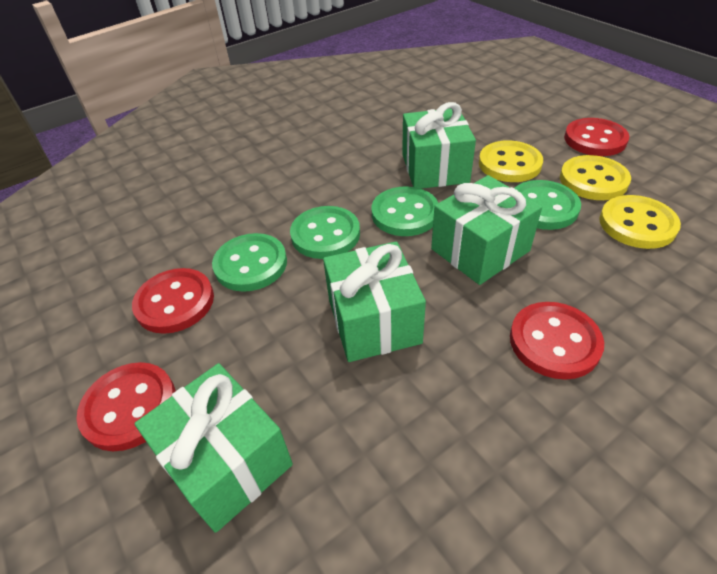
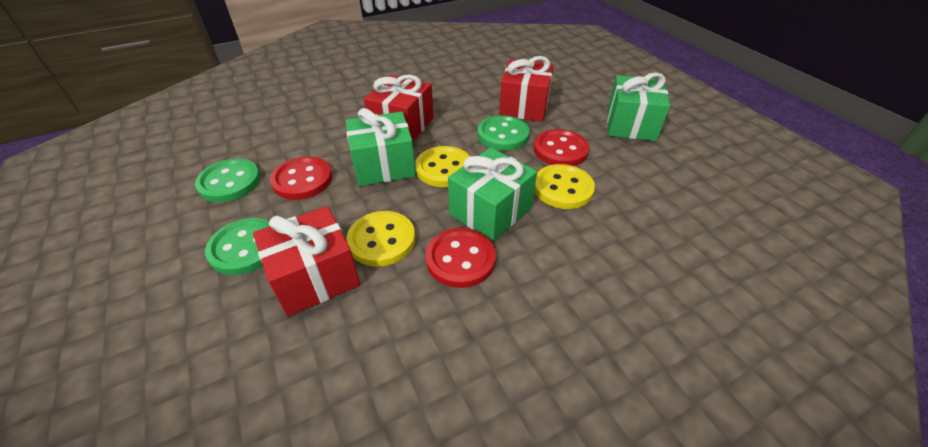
green button: 4 -> 3
green gift: 4 -> 3
red button: 4 -> 3
red gift: 0 -> 3

